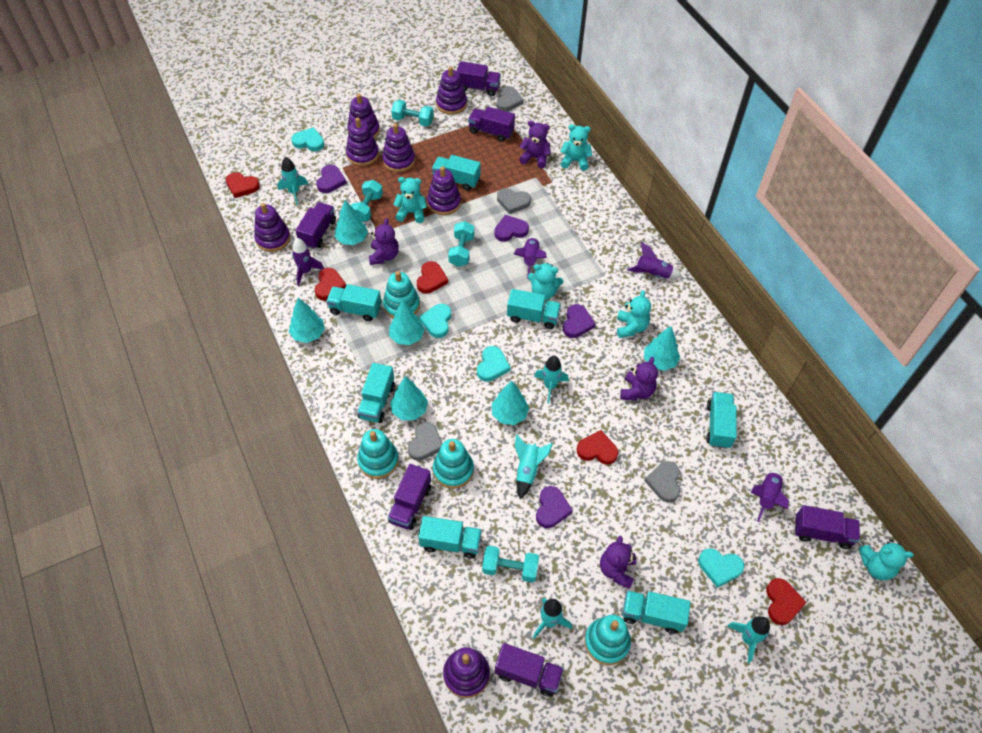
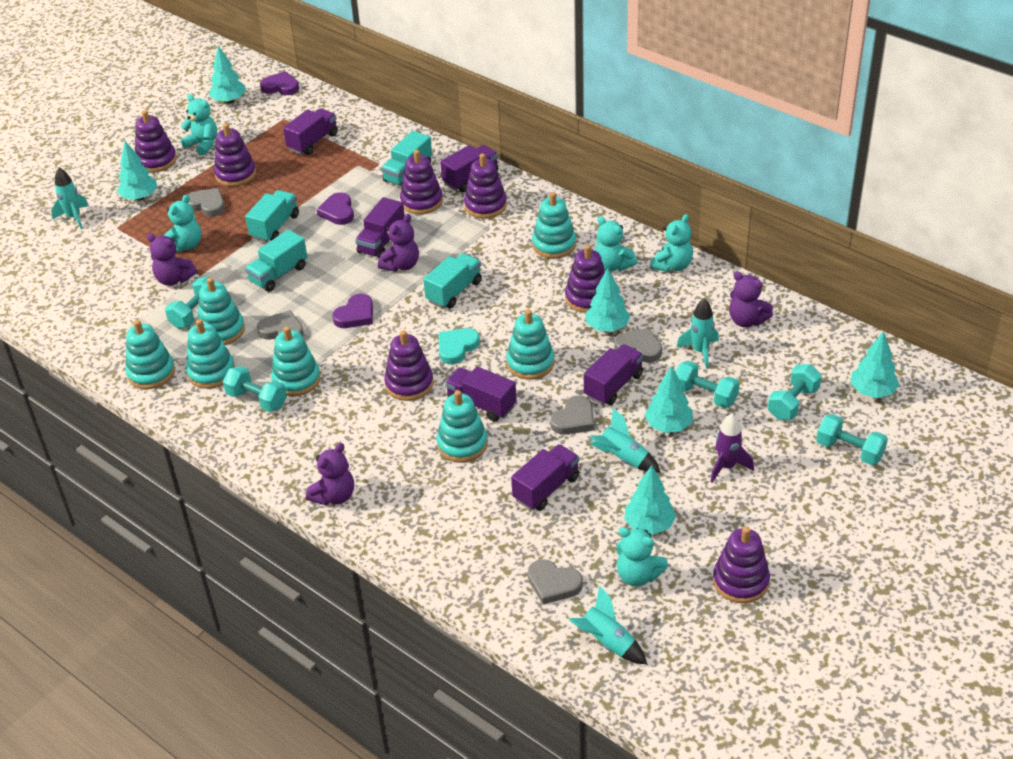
grey heart: 4 -> 5
purple heart: 4 -> 3
purple rocket: 4 -> 1
red heart: 5 -> 0
turquoise dumbbell: 4 -> 5
turquoise heart: 4 -> 1
turquoise rocket: 5 -> 4
turquoise stacking toy: 4 -> 7
turquoise truck: 7 -> 4

